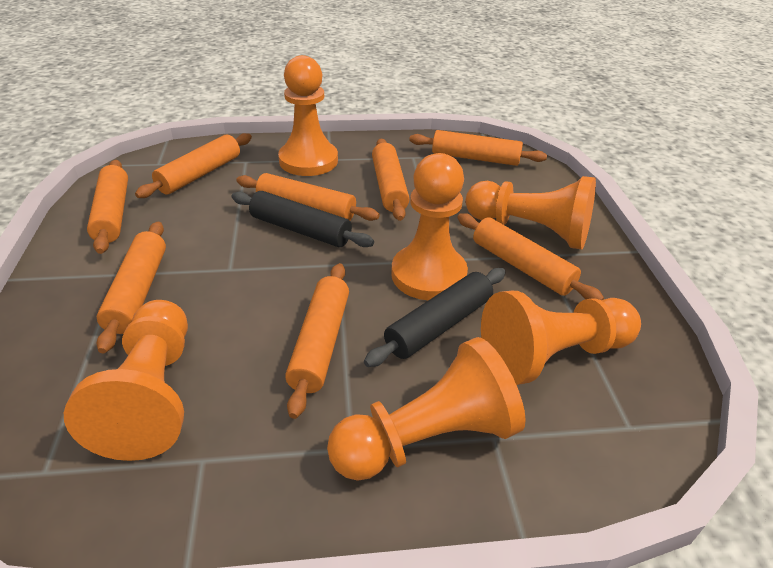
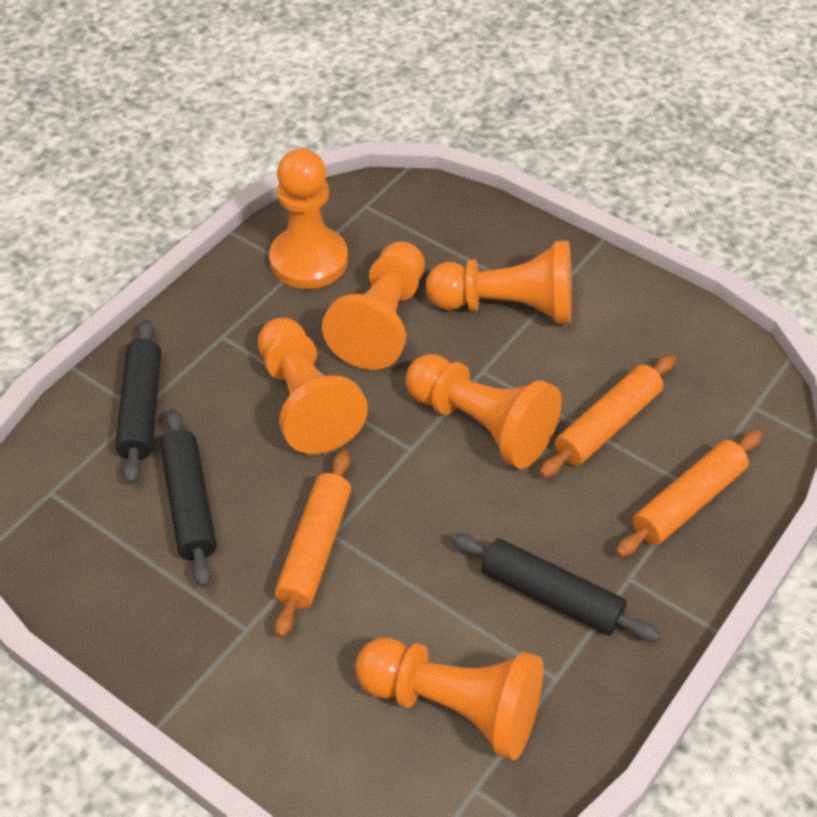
black rolling pin: 2 -> 3
orange rolling pin: 8 -> 3

